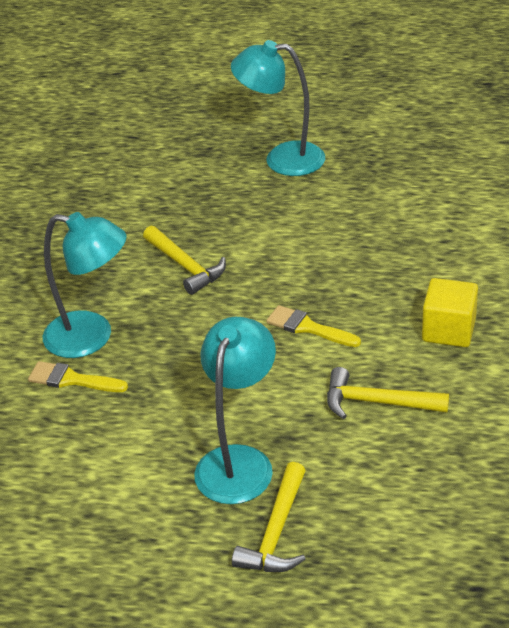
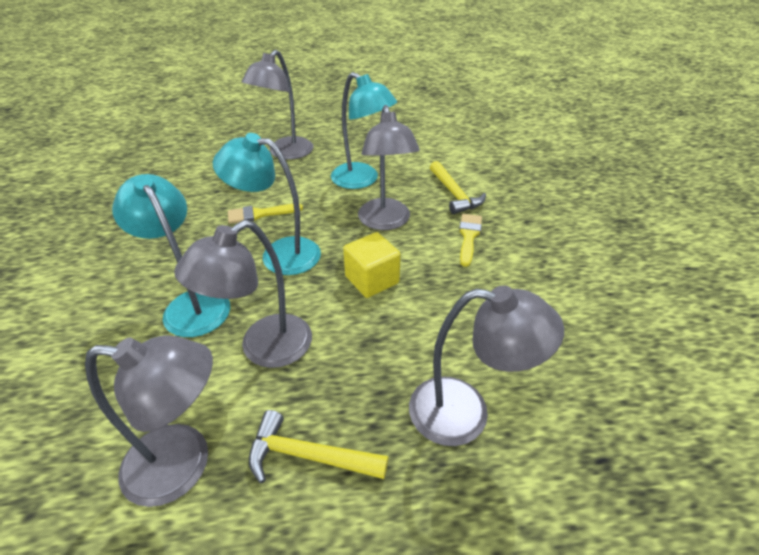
grey lamp: 0 -> 5
yellow hammer: 3 -> 2

